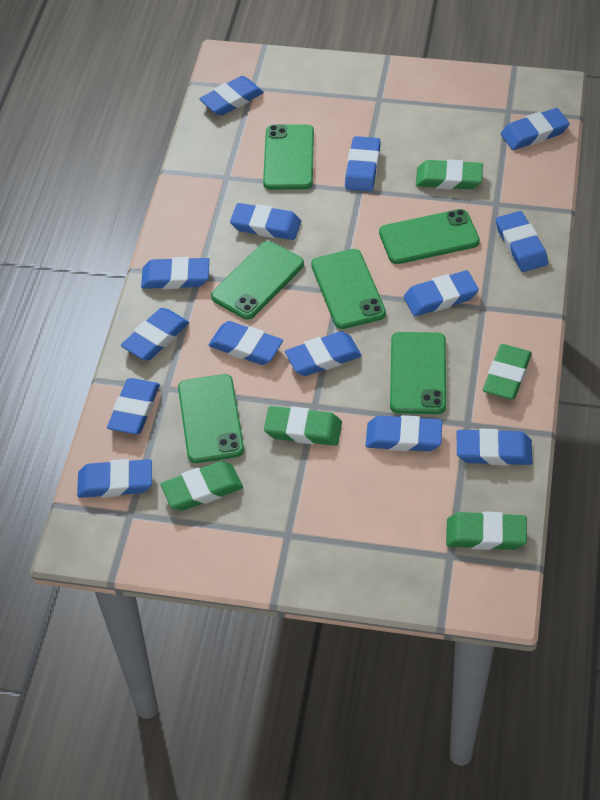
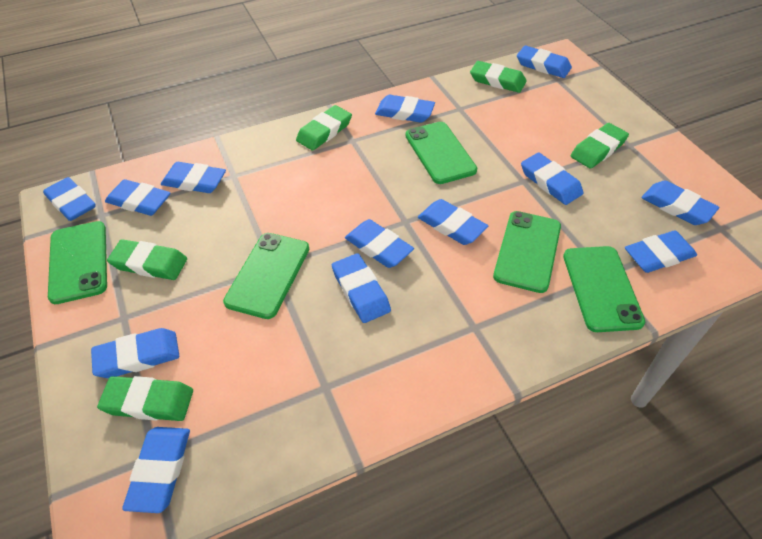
blue eraser: 14 -> 13
green phone: 6 -> 5

